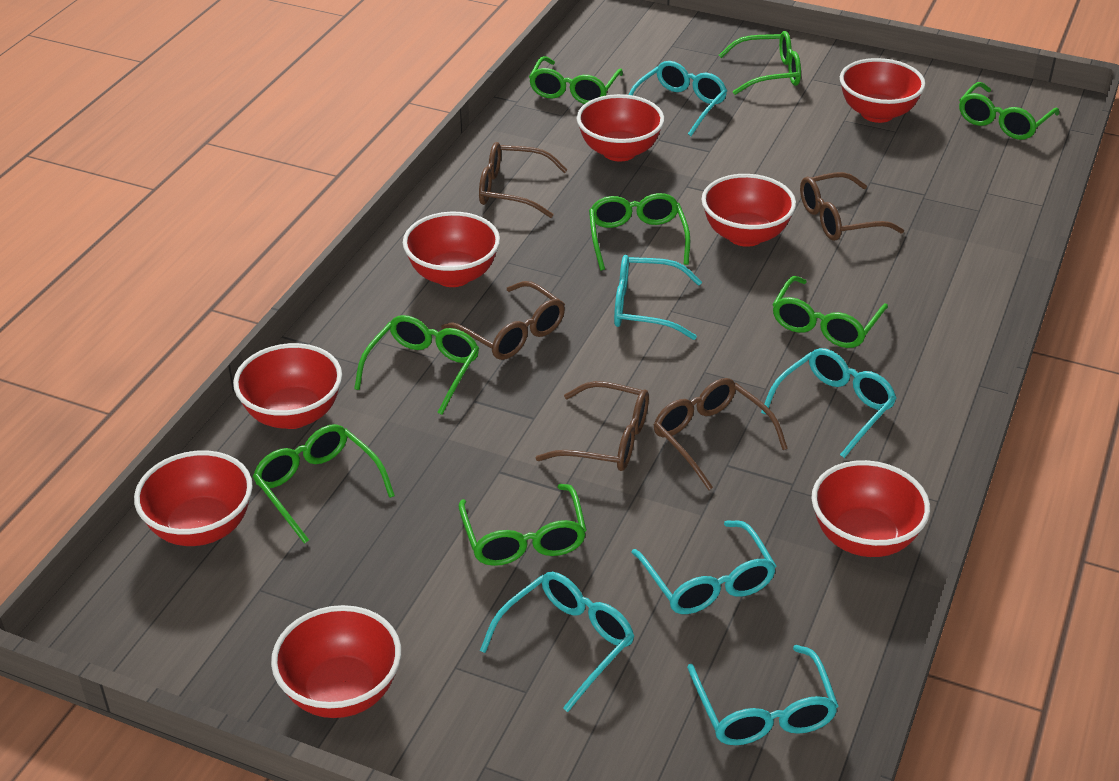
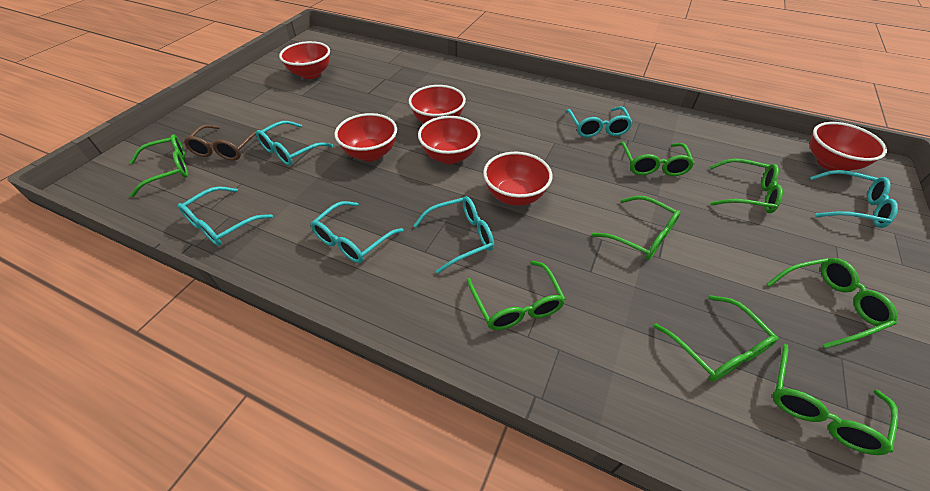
brown glasses: 5 -> 1
red bowl: 8 -> 6

